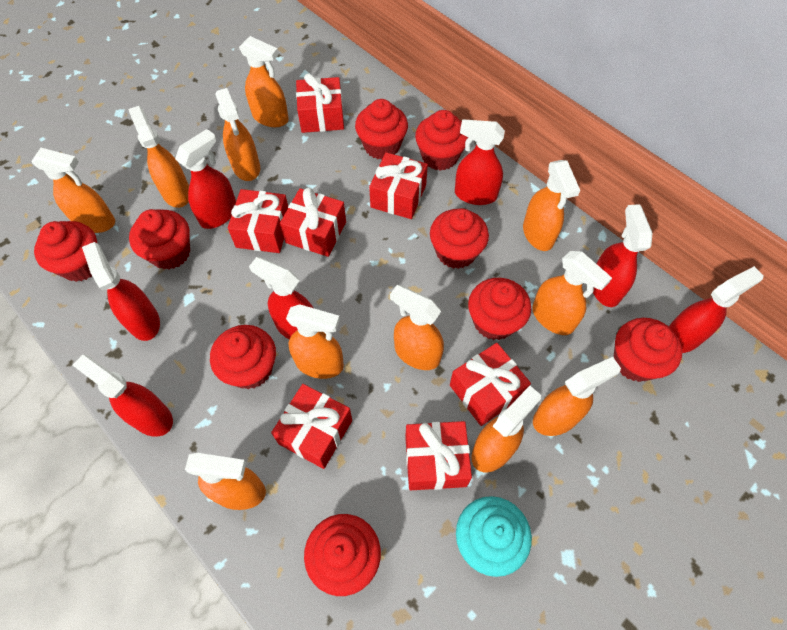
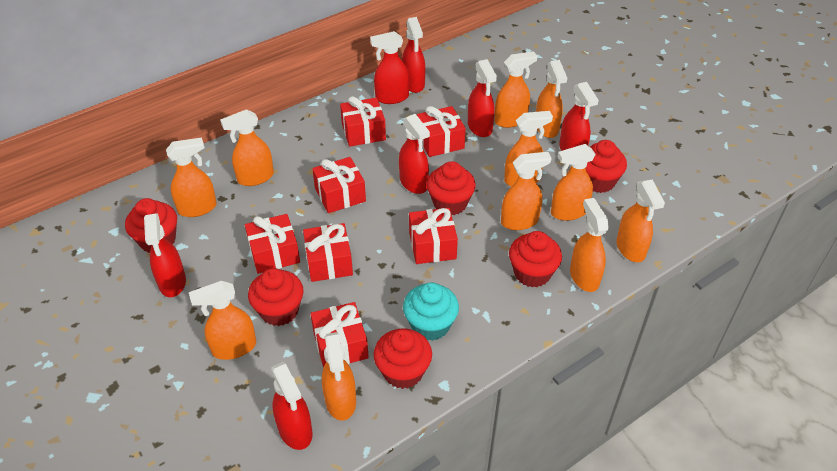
red cupcake: 9 -> 6

